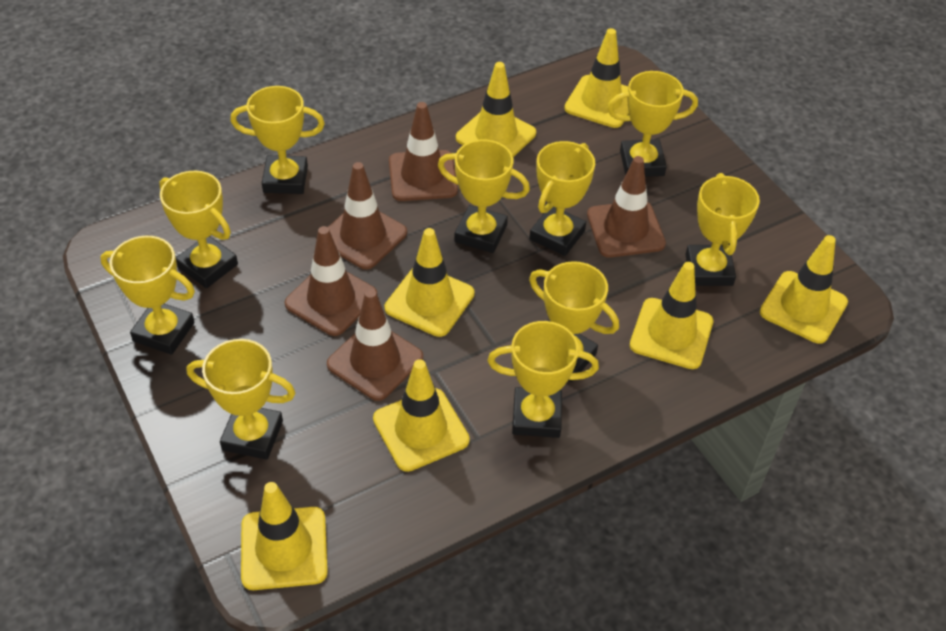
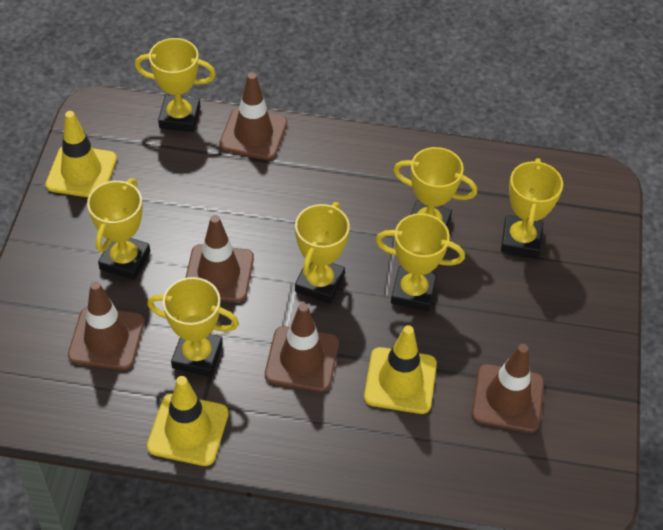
yellow traffic cone: 7 -> 3
yellow trophy: 10 -> 7

